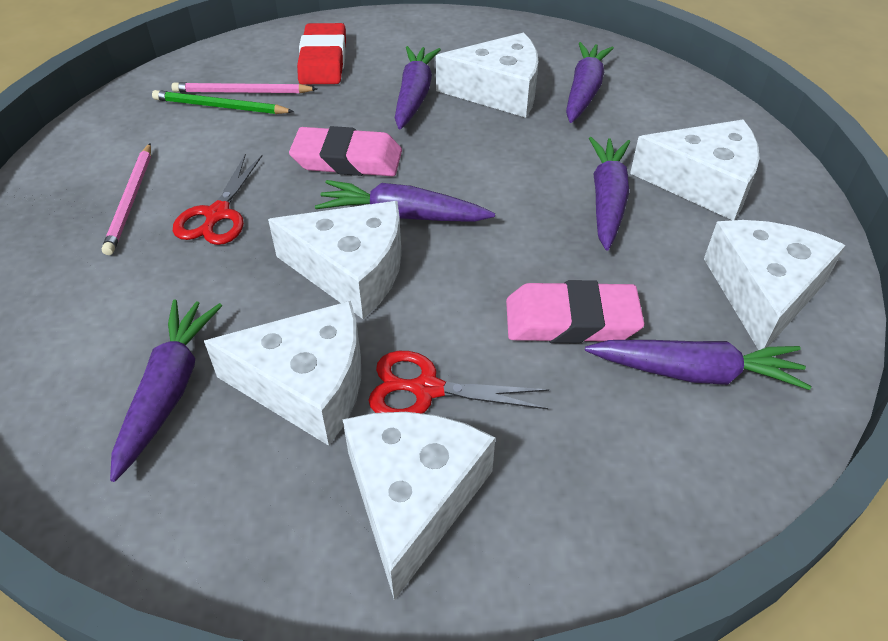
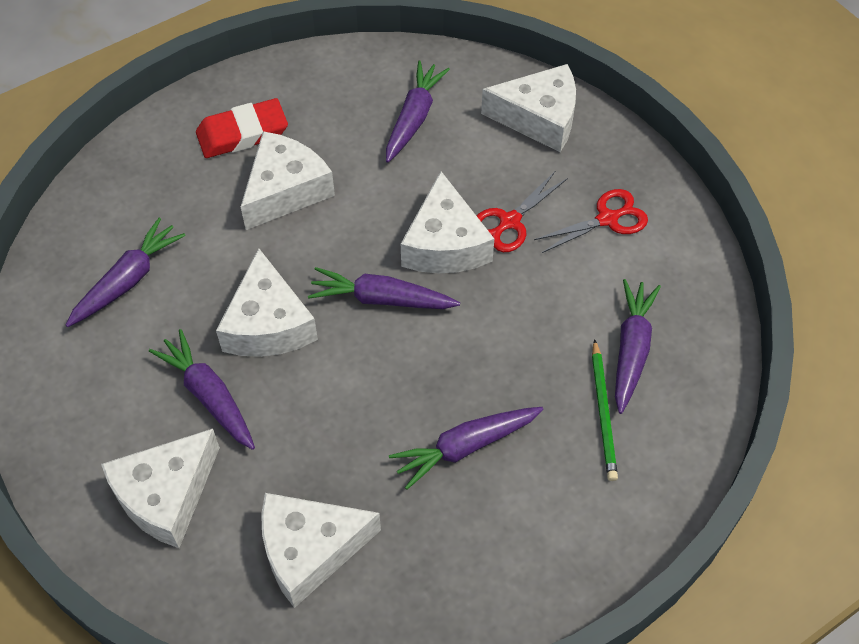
pink eraser: 2 -> 0
pink pencil: 2 -> 0

